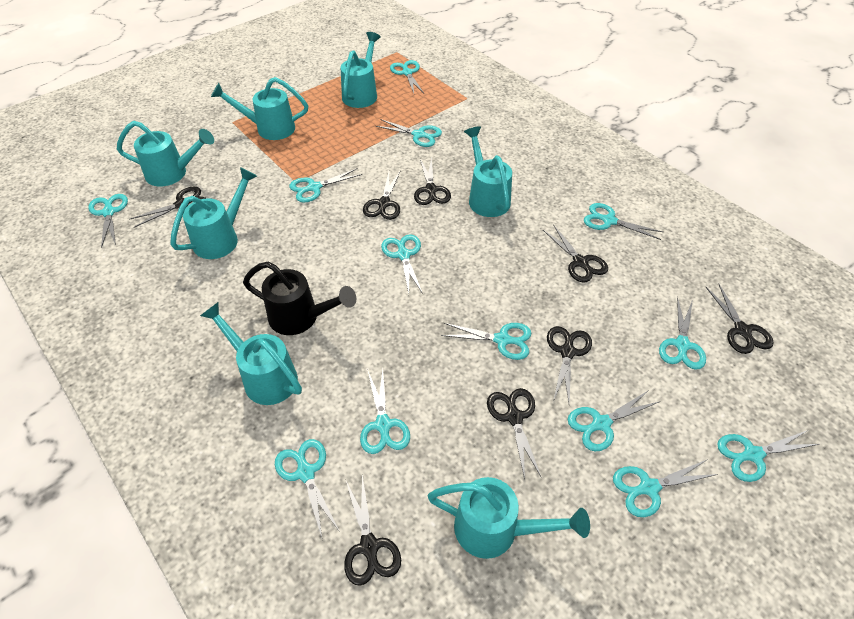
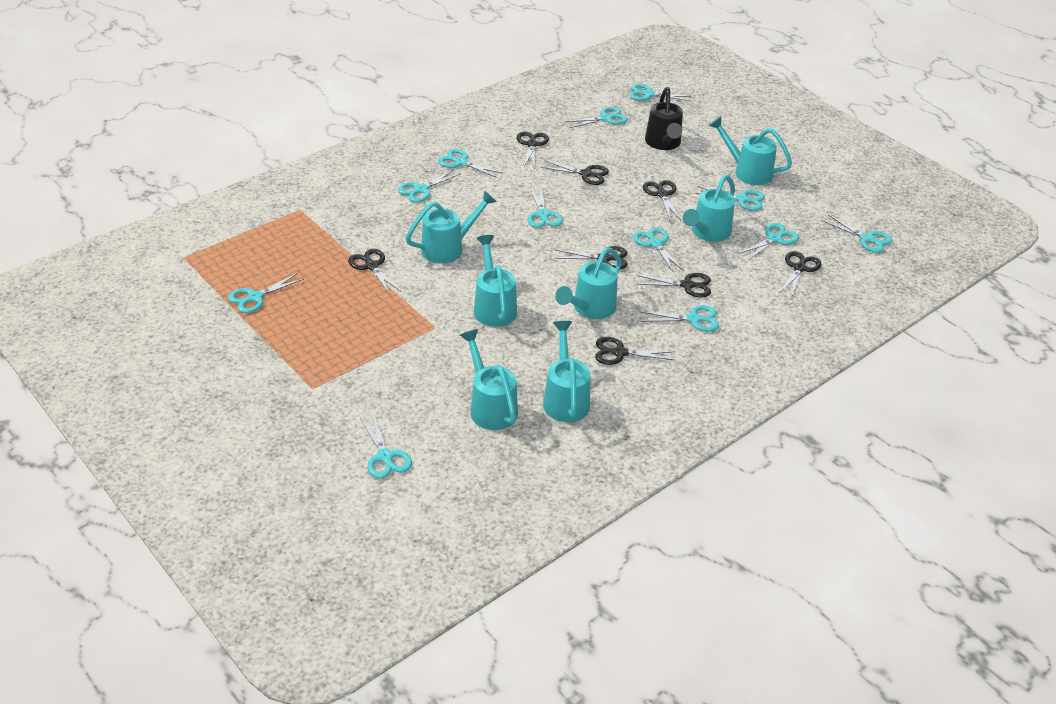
turquoise scissors: 13 -> 12

